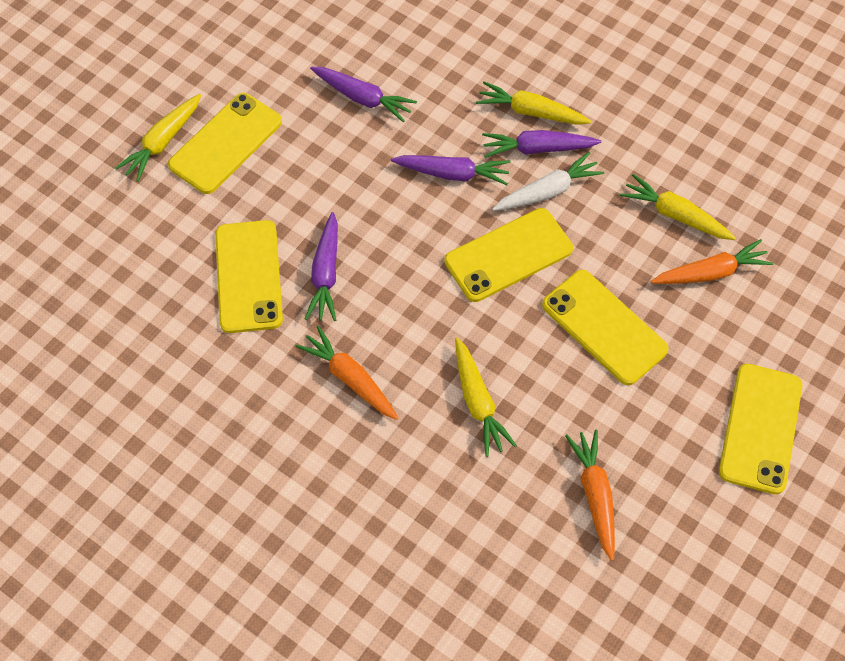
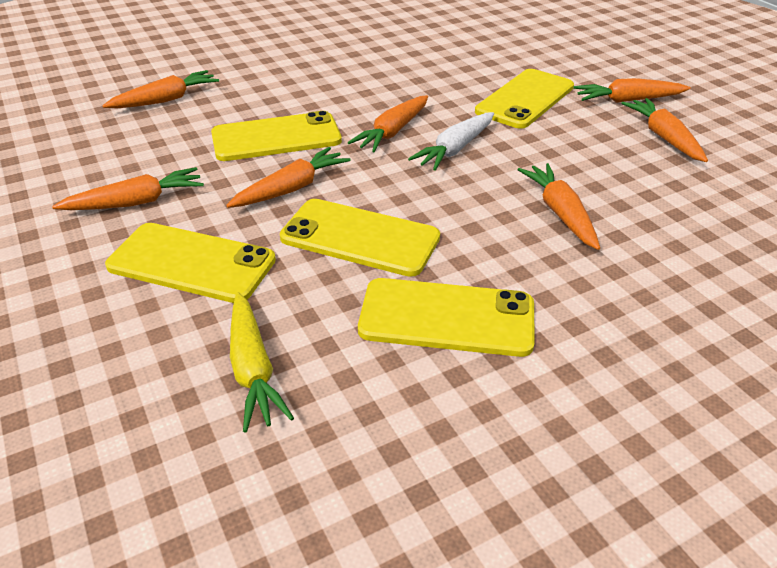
orange carrot: 3 -> 7
purple carrot: 4 -> 0
yellow carrot: 4 -> 1

